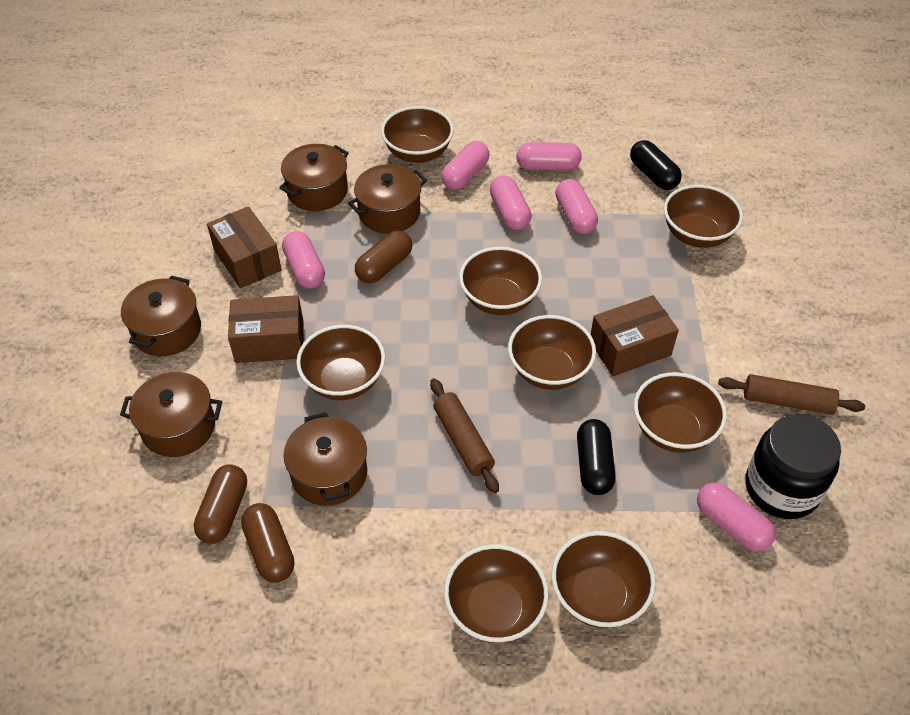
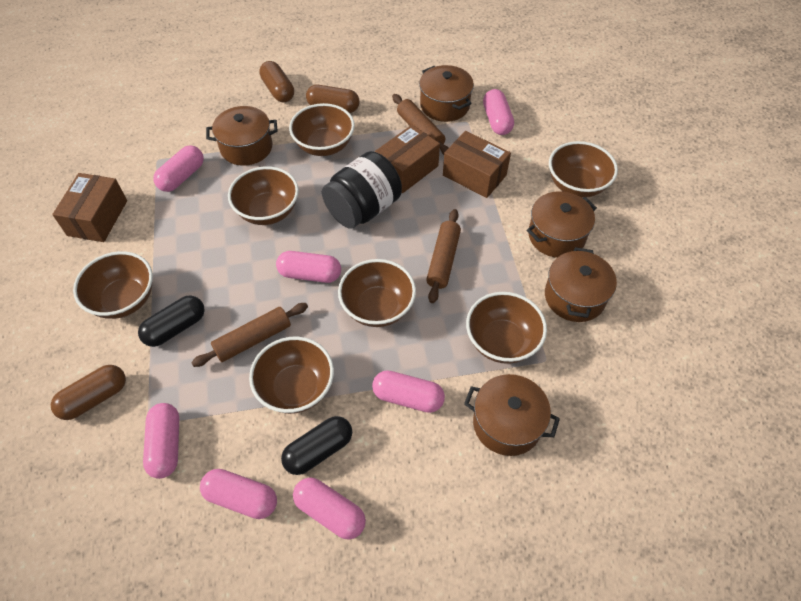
brown bowl: 8 -> 7
brown rolling pin: 2 -> 3
pink capsule: 6 -> 7

